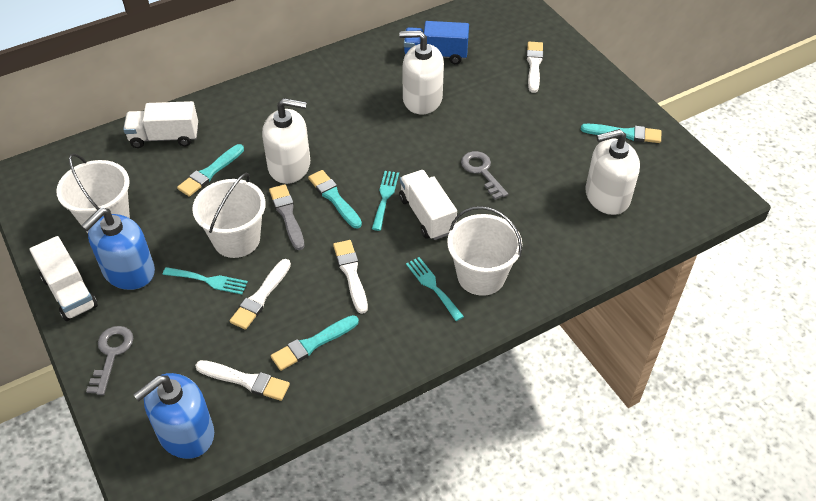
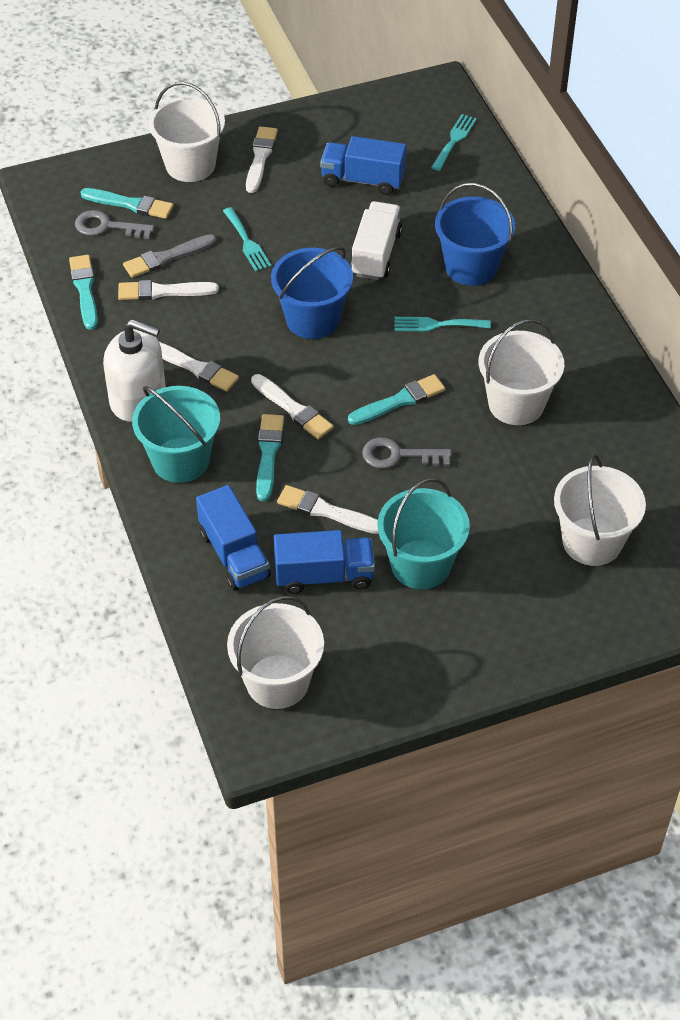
blue bucket: 0 -> 2
blue soap dispenser: 2 -> 0
blue truck: 1 -> 3
turquoise bucket: 0 -> 2
white brush: 4 -> 5
white bucket: 3 -> 4
white soap dispenser: 3 -> 1
white truck: 3 -> 1

